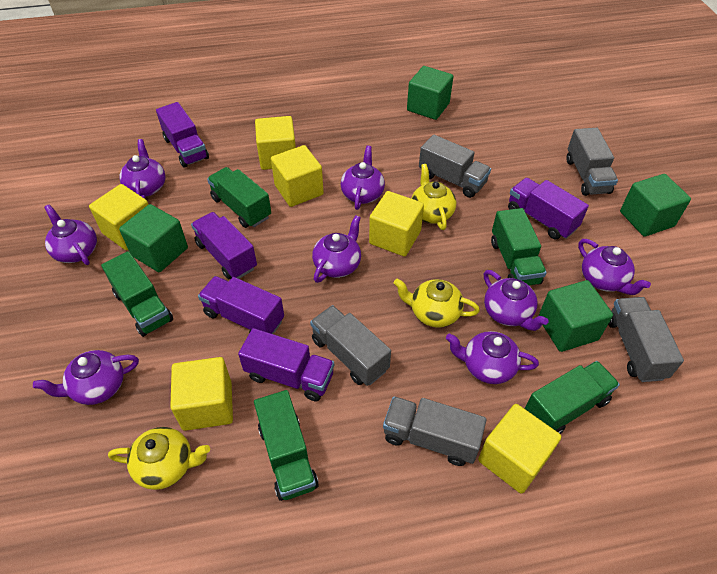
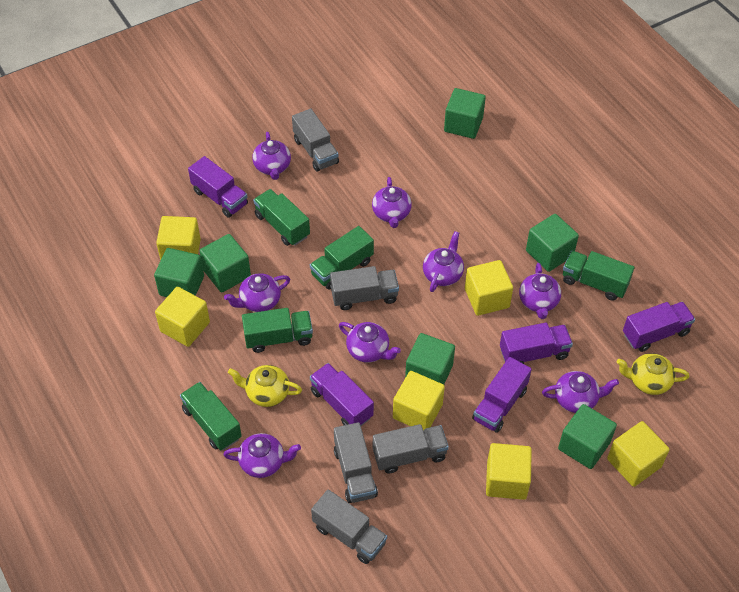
green cube: 4 -> 6
yellow teapot: 3 -> 2

